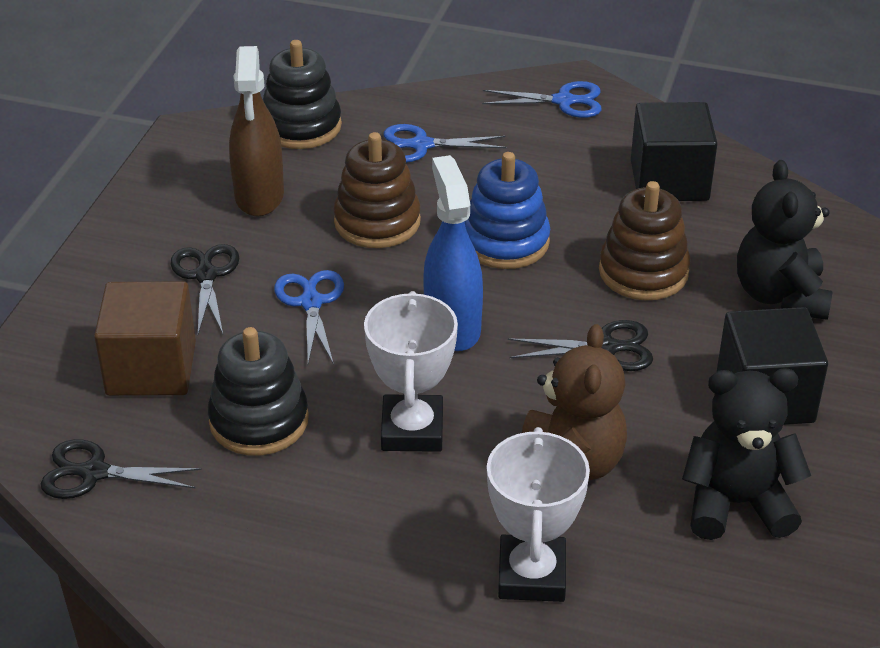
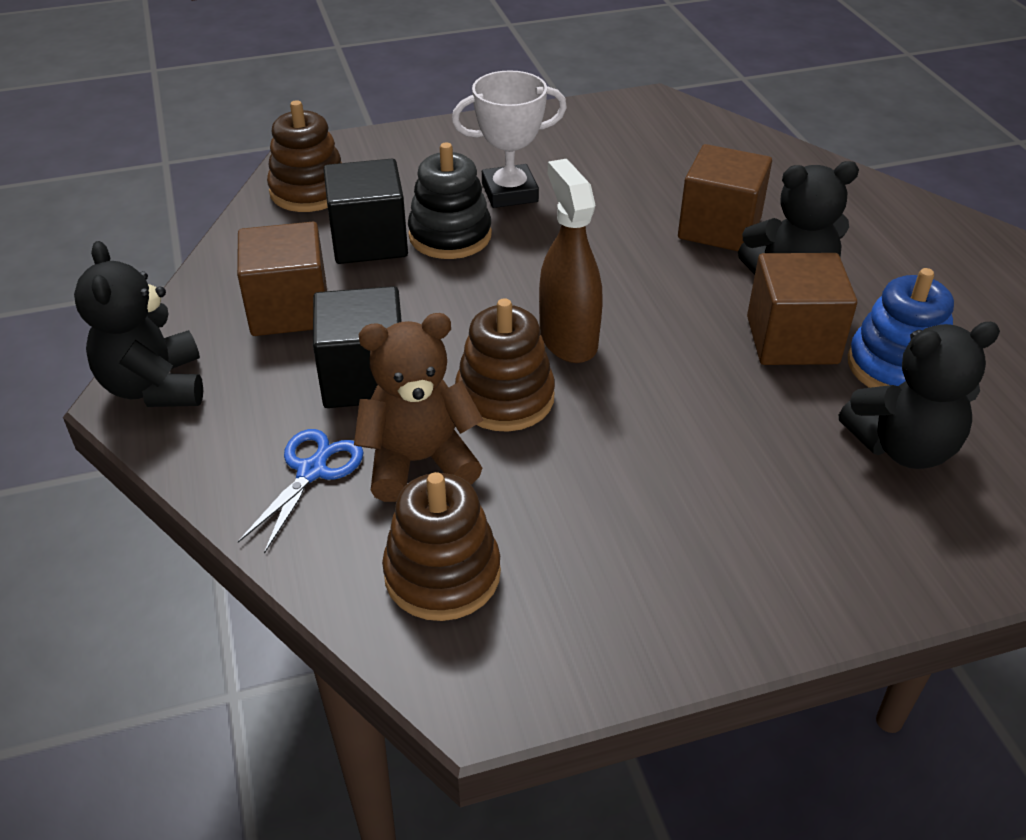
black scissors: 3 -> 0
black stacking toy: 2 -> 1
black teddy bear: 2 -> 3
blue scissors: 3 -> 1
blue spray bottle: 1 -> 0
brown cube: 1 -> 3
brown stacking toy: 2 -> 3
white trophy: 2 -> 1

